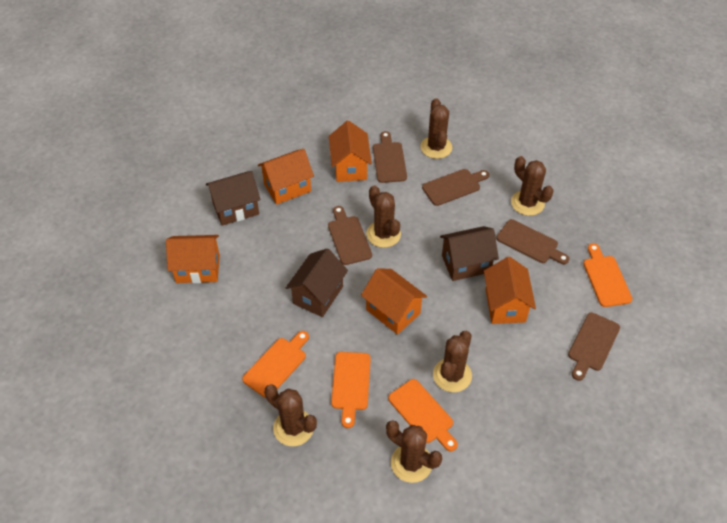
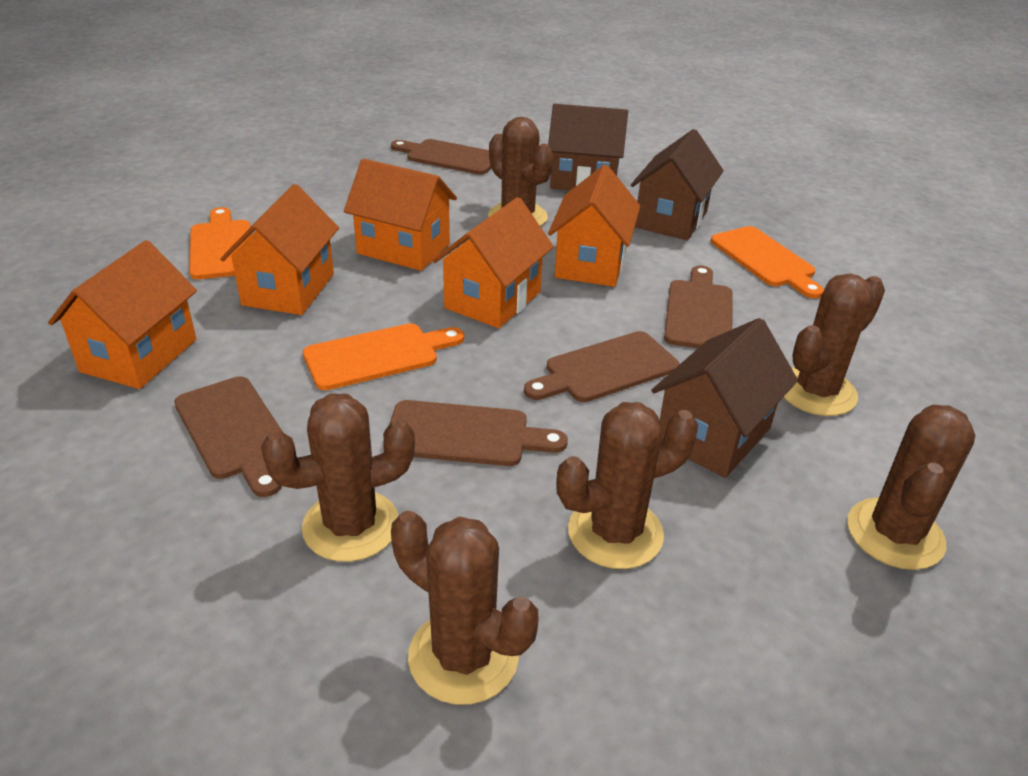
orange cutting board: 4 -> 3

